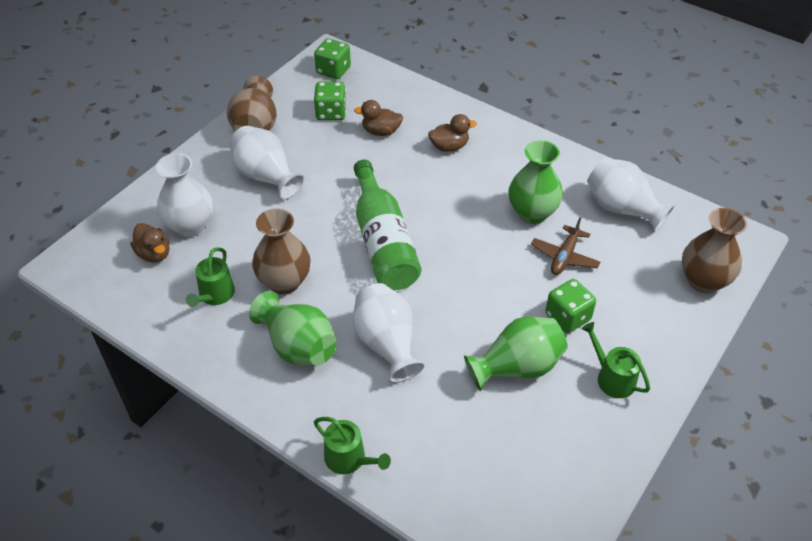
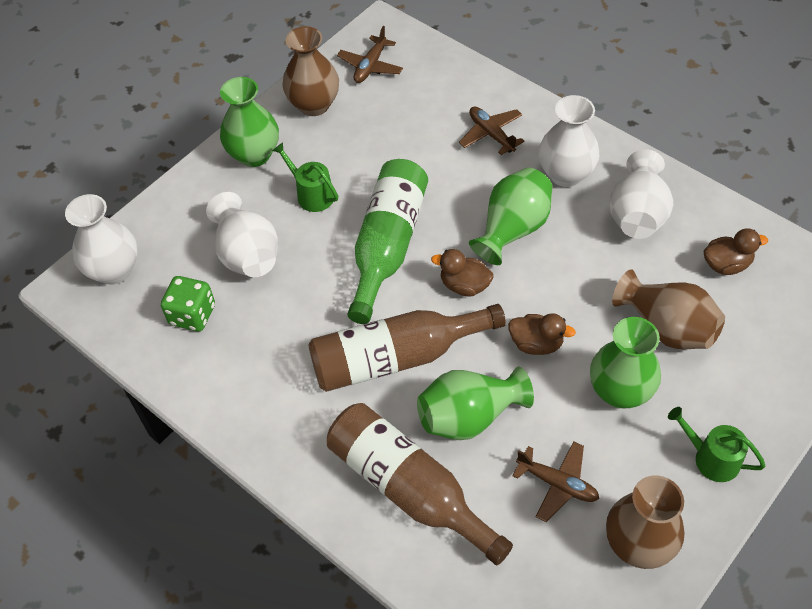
brown bottle: 0 -> 2
brown plane: 1 -> 3
green dice: 3 -> 1
green vase: 3 -> 4
green watering can: 3 -> 2

